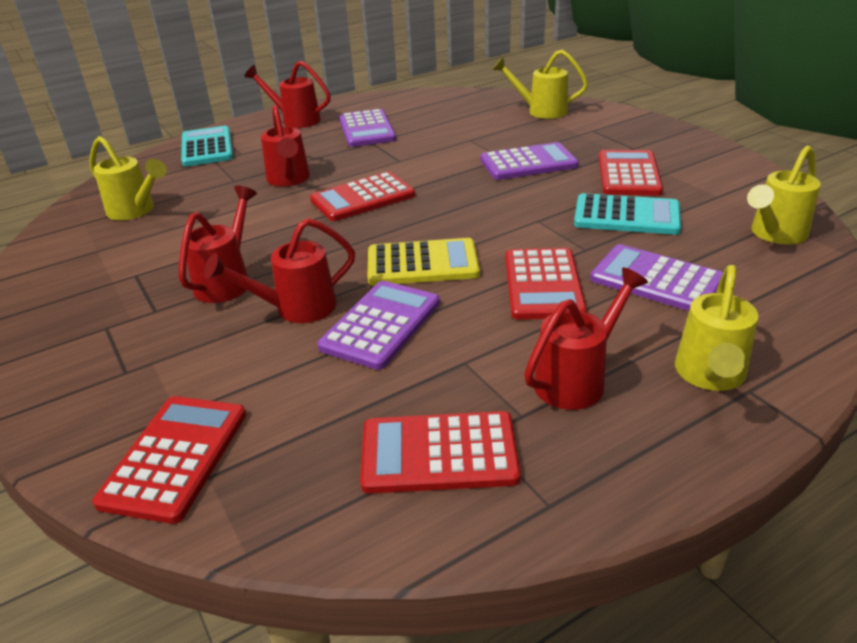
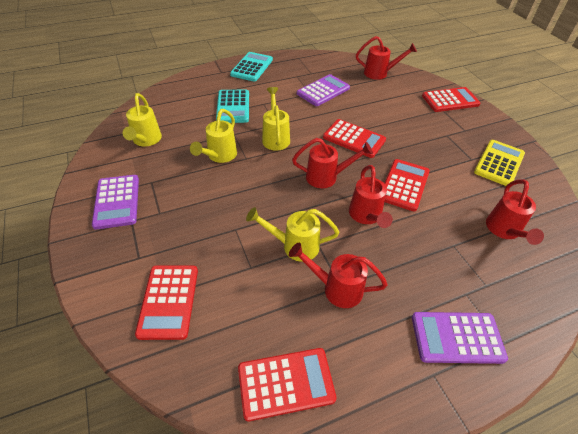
purple calculator: 4 -> 3

